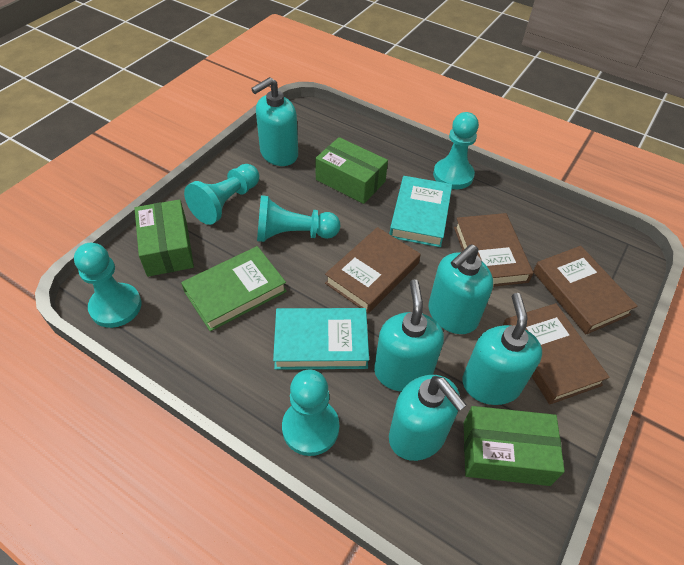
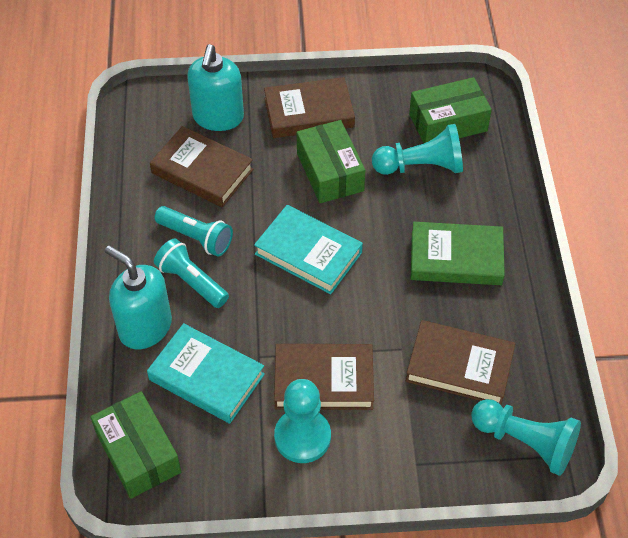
turquoise flashlight: 0 -> 2
turquoise pawn: 5 -> 3
turquoise soap dispenser: 5 -> 2

